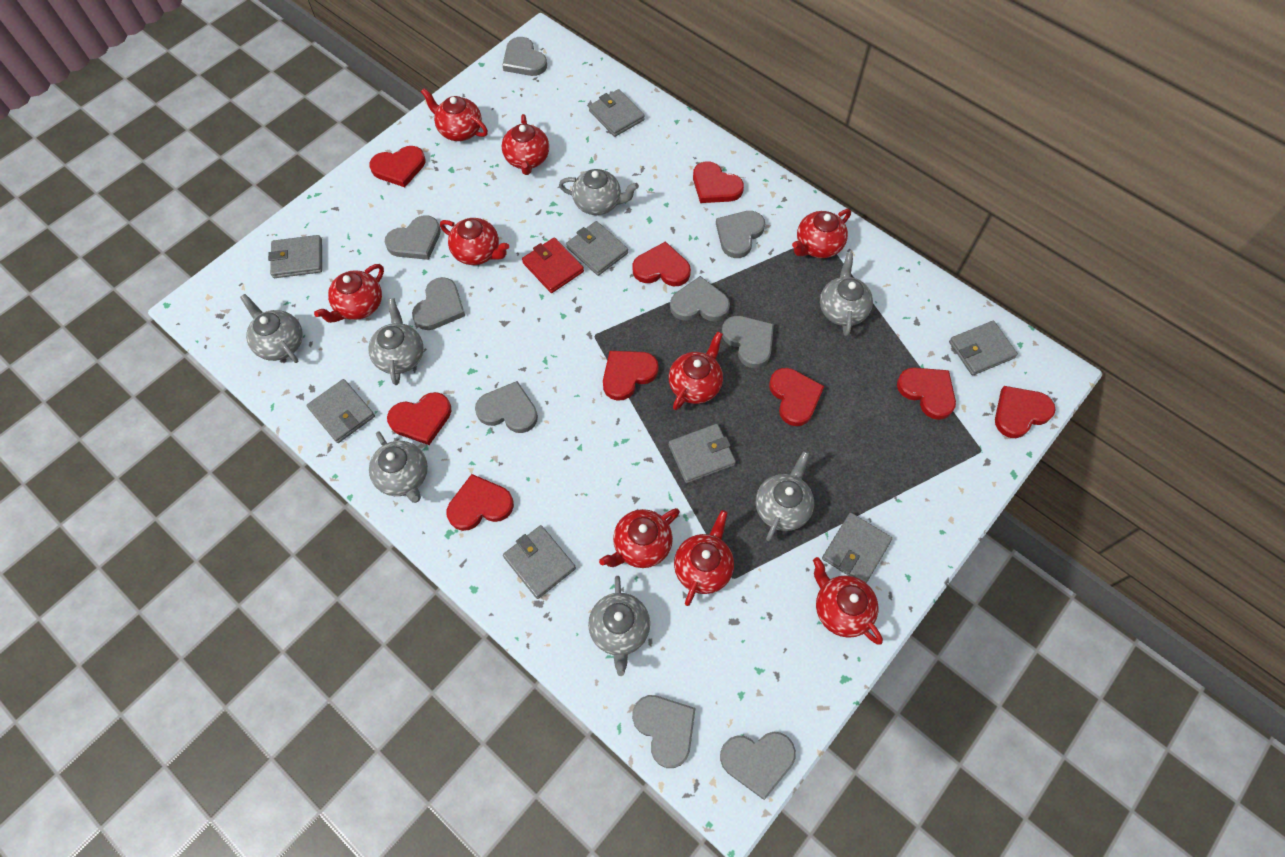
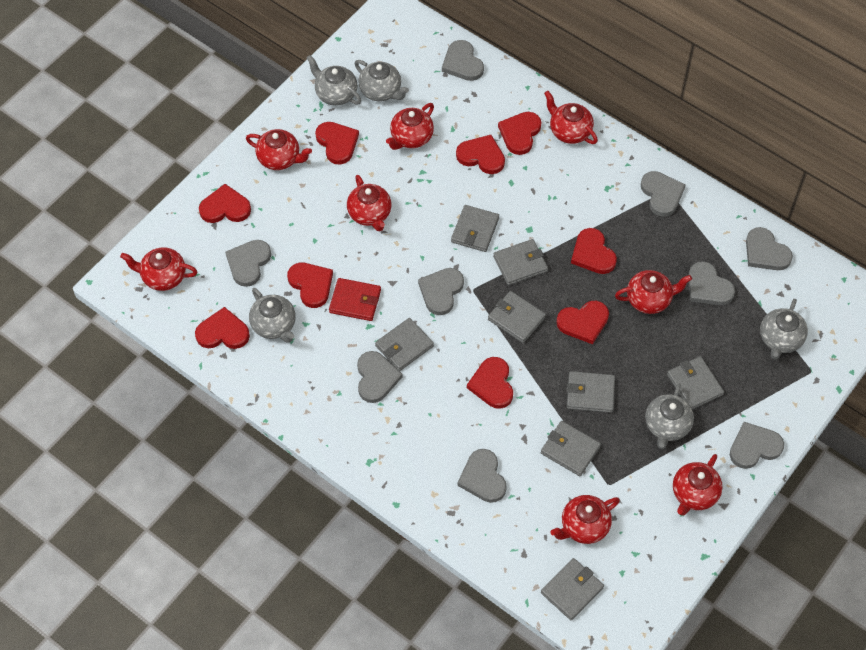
grey teapot: 7 -> 5
red teapot: 9 -> 8

